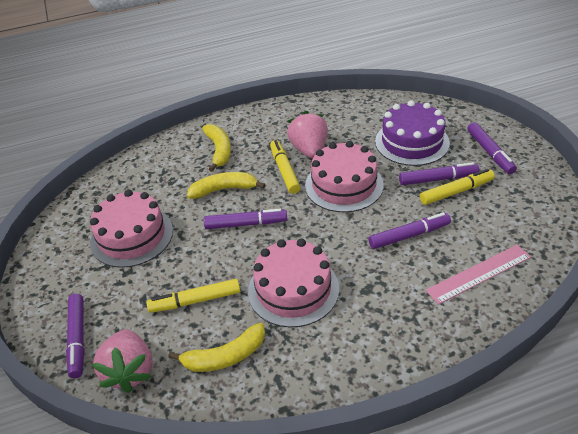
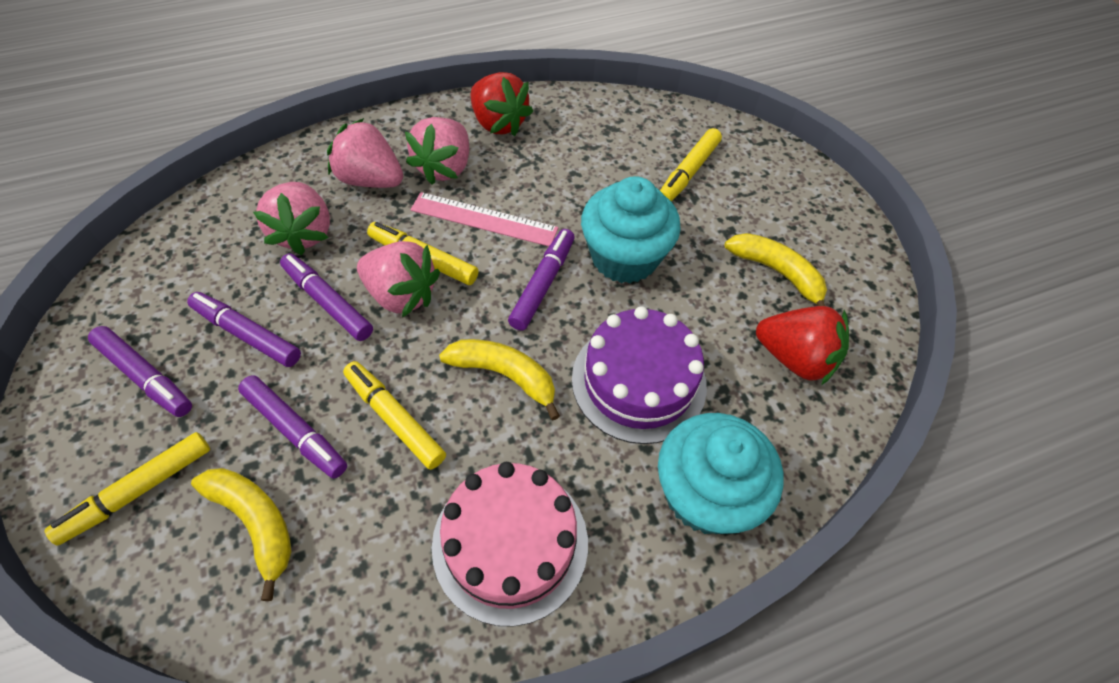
pink cake: 3 -> 1
pink strawberry: 2 -> 4
red strawberry: 0 -> 2
turquoise cupcake: 0 -> 2
yellow marker: 3 -> 4

